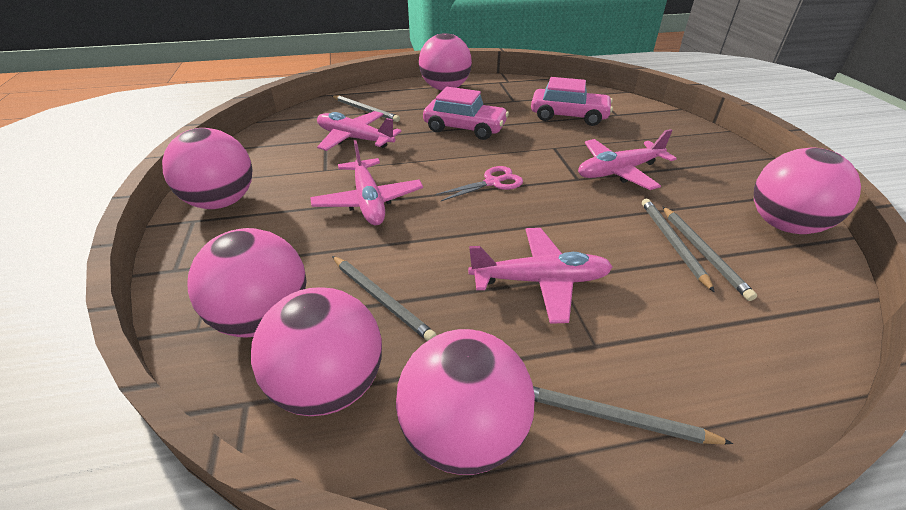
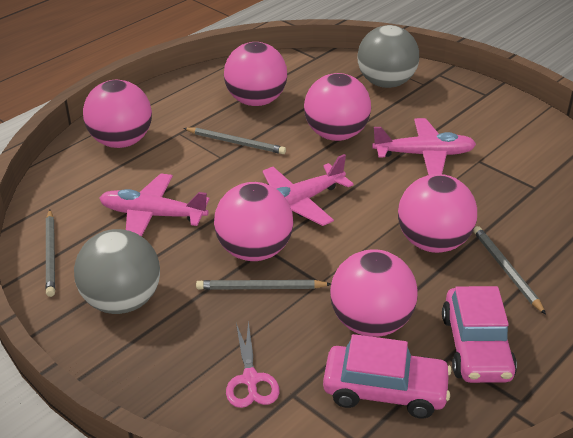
grey ball: 0 -> 2
grey pencil: 5 -> 4
pink plane: 4 -> 3

